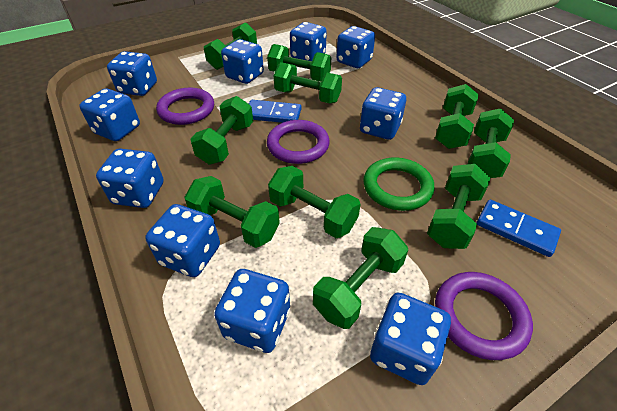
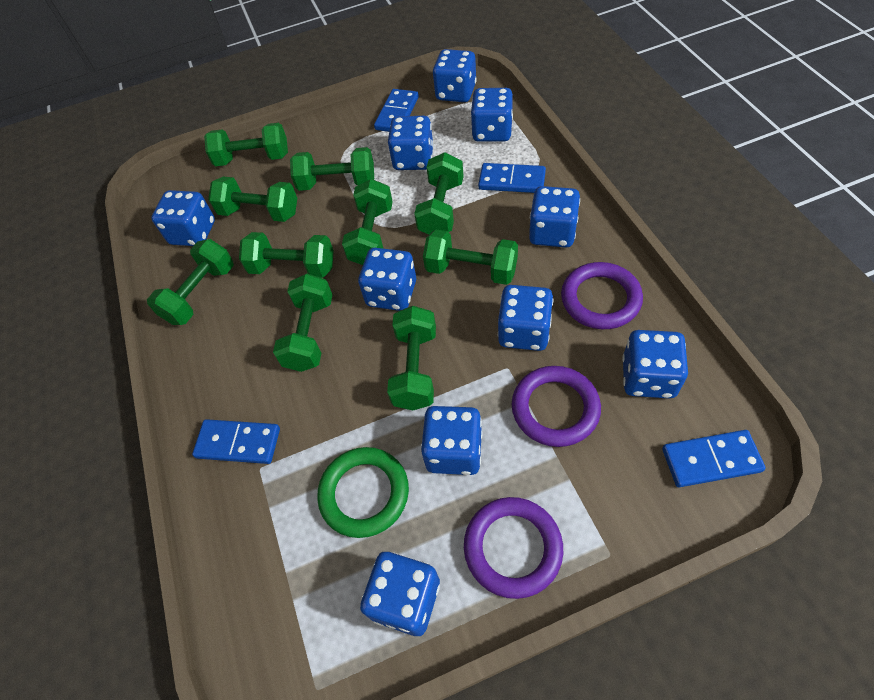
blue domino: 2 -> 4

